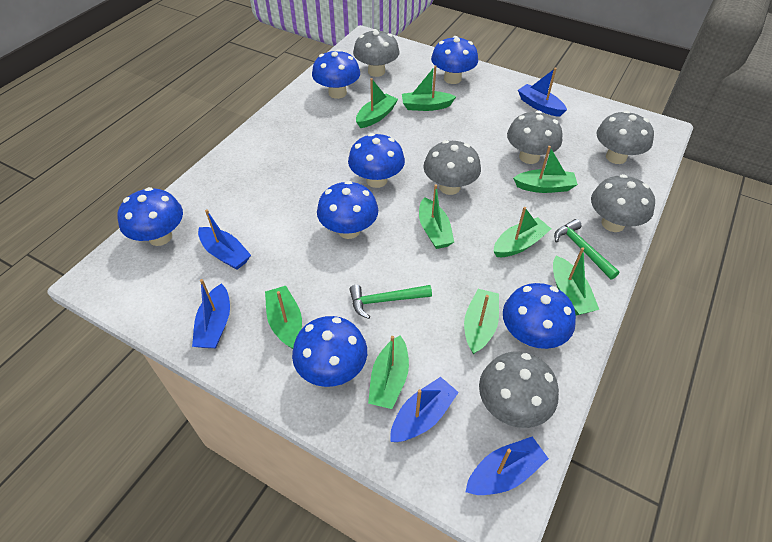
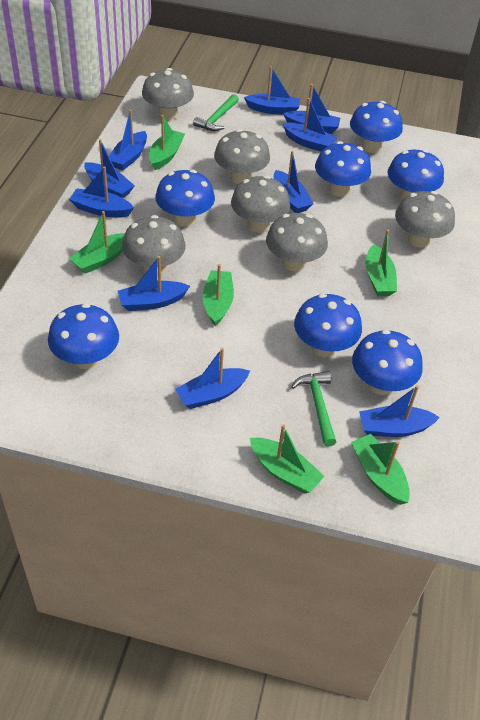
blue boat: 5 -> 10
green boat: 9 -> 6

